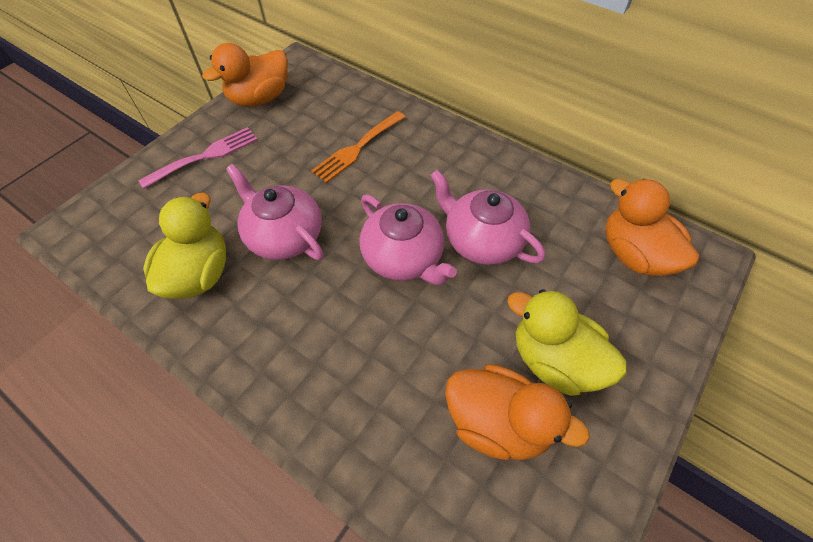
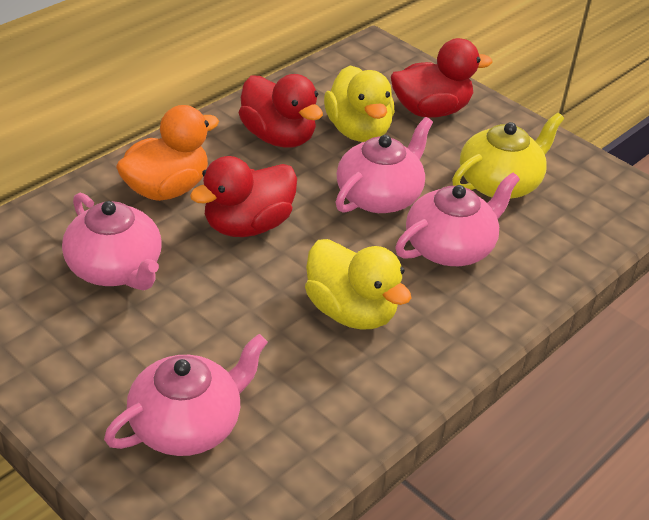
orange duck: 3 -> 1
orange fork: 1 -> 0
pink fork: 1 -> 0
pink teapot: 3 -> 4
red duck: 0 -> 3
yellow teapot: 0 -> 1

